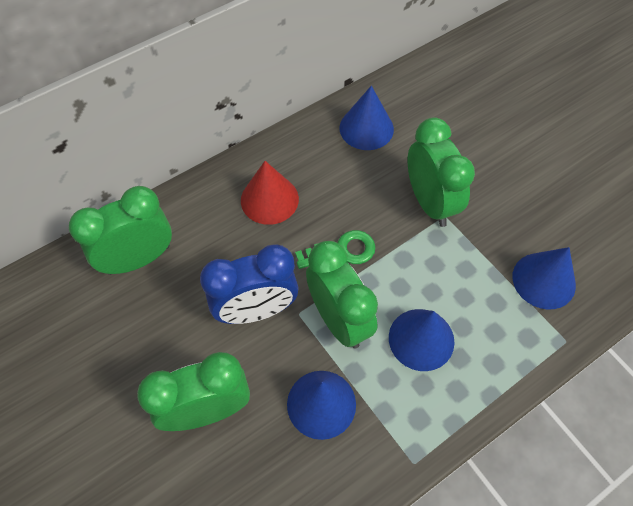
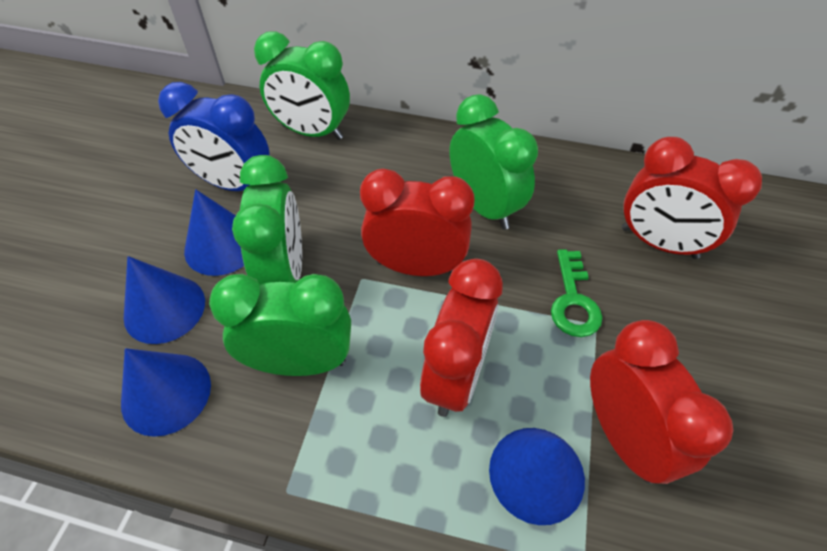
red clock: 0 -> 4
red cone: 1 -> 0

